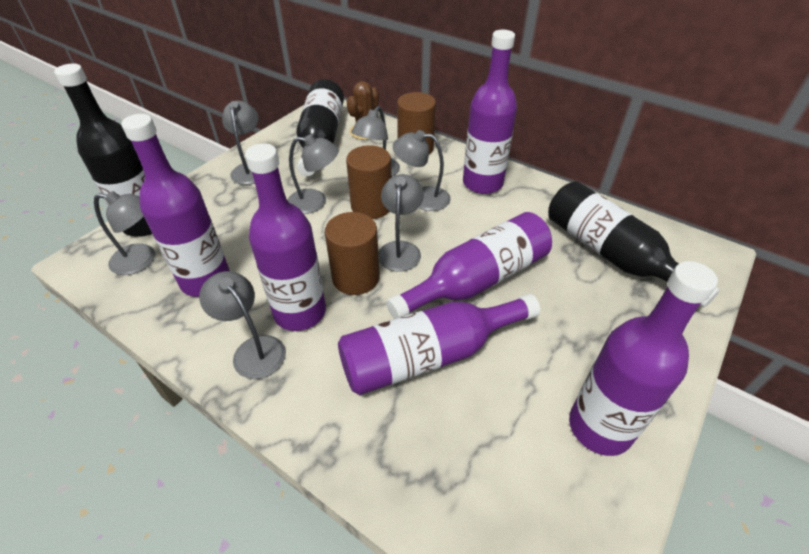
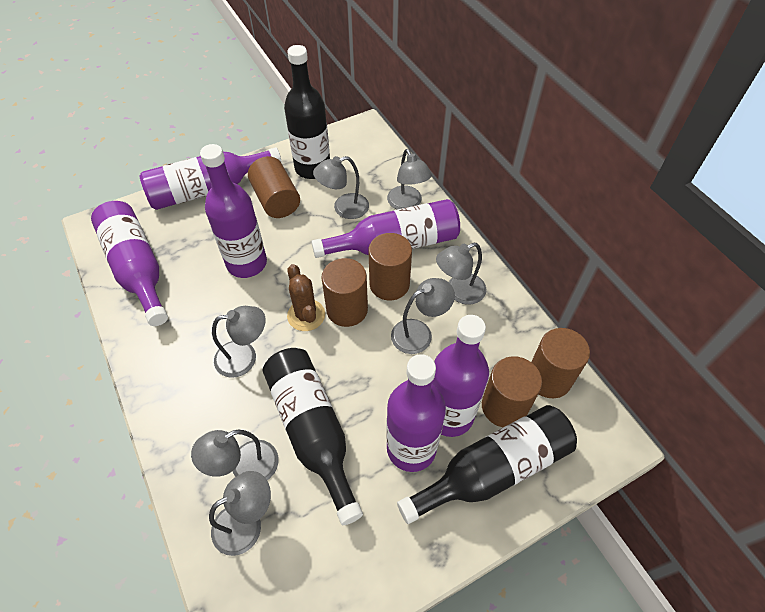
brown cylinder: 3 -> 5

